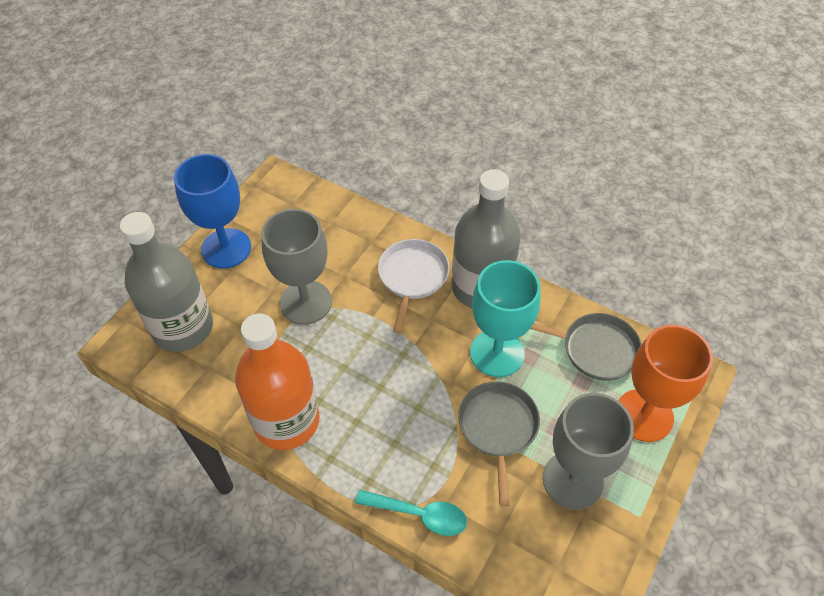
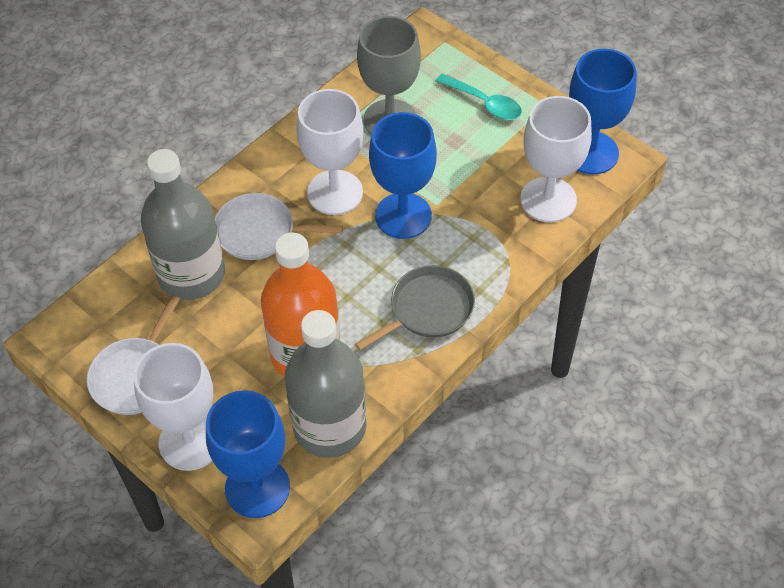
blue goblet: 1 -> 3
grey goblet: 2 -> 1
grey pan: 2 -> 1
orange goblet: 1 -> 0
turquoise goblet: 1 -> 0
white goblet: 0 -> 3
white pan: 1 -> 2

